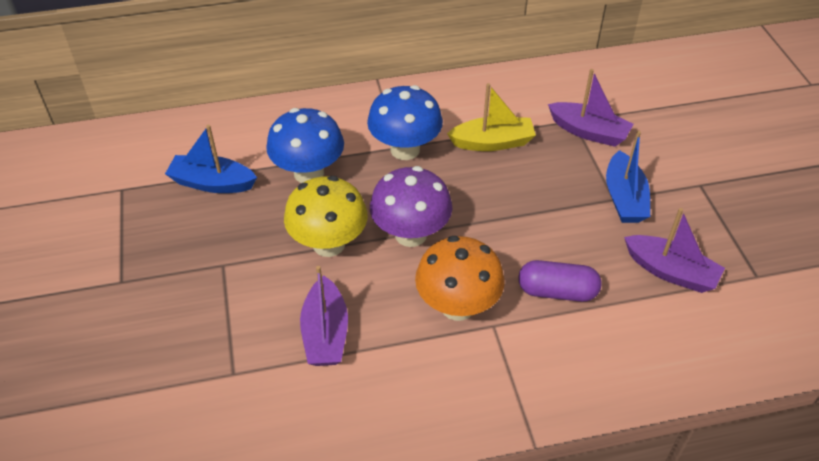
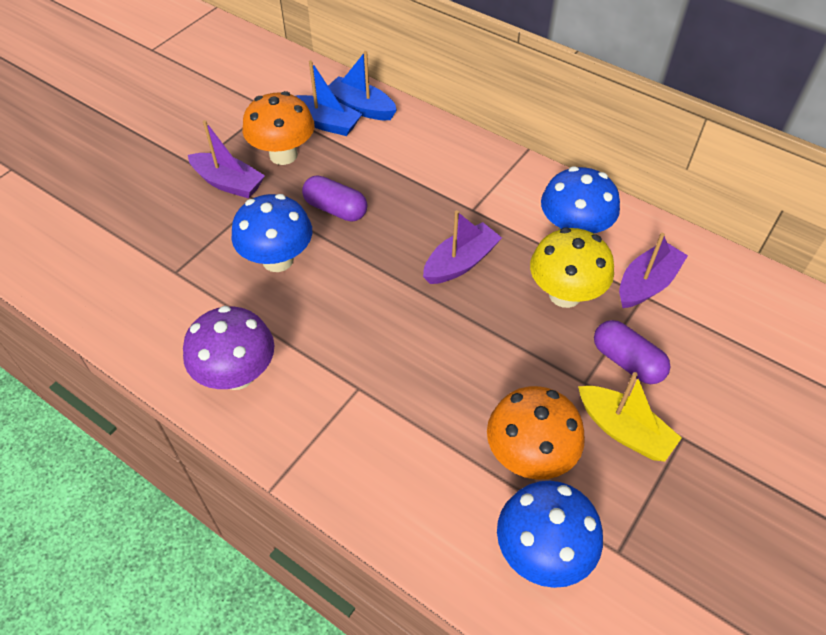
blue mushroom: 2 -> 3
orange mushroom: 1 -> 2
purple capsule: 1 -> 2

